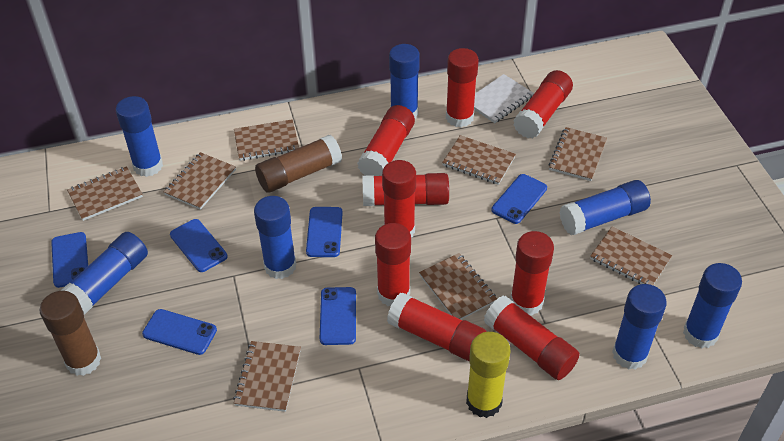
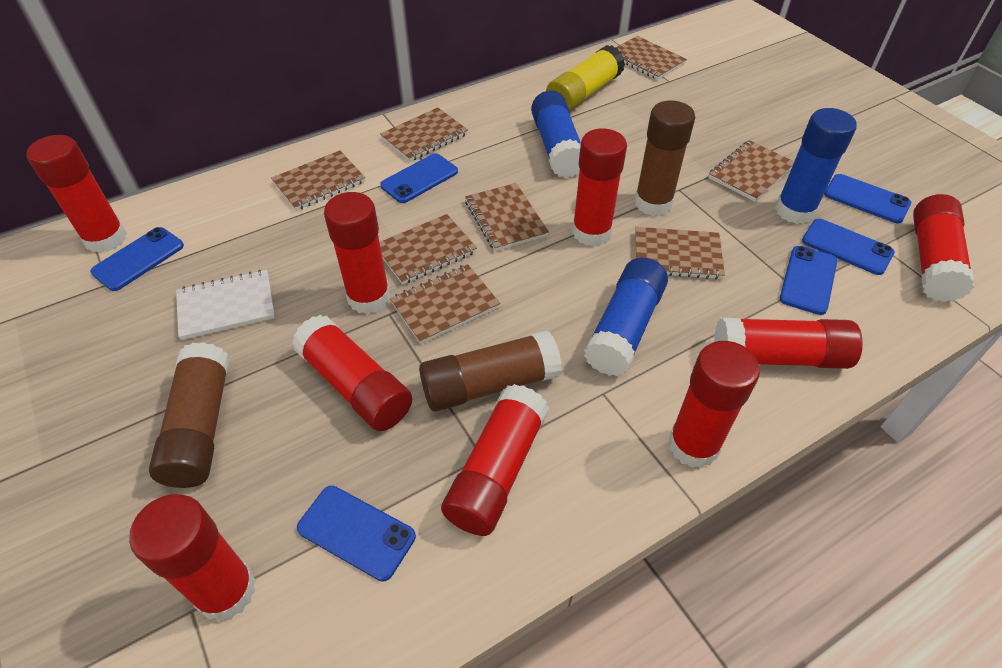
blue glue stick: 7 -> 3
brown glue stick: 2 -> 3

